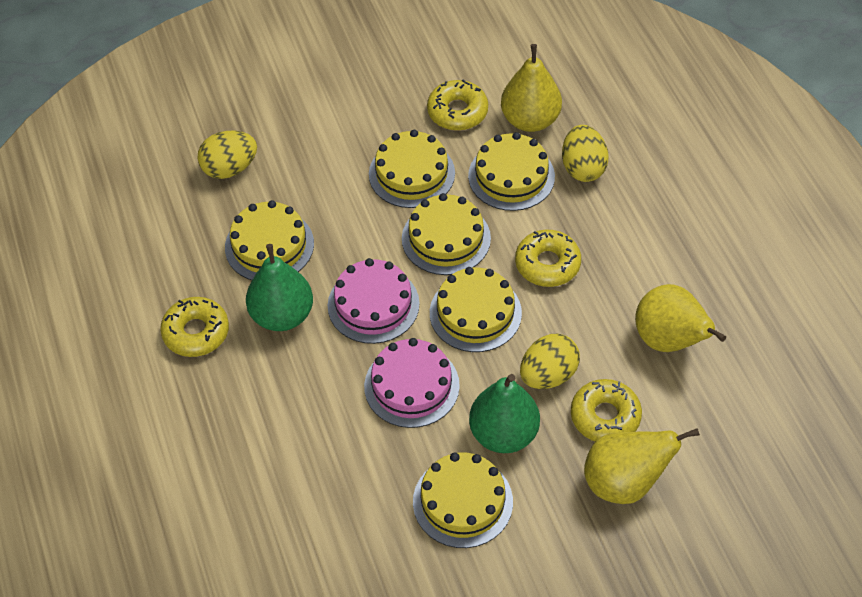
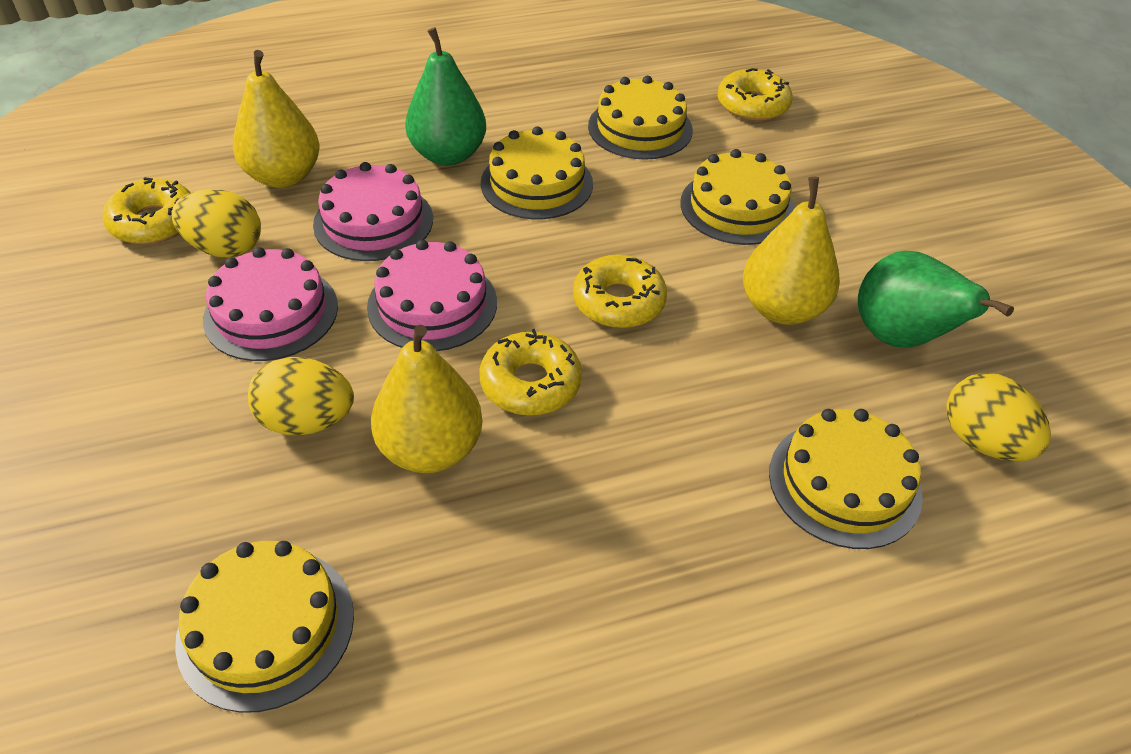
pink cake: 2 -> 3
yellow cake: 6 -> 5

